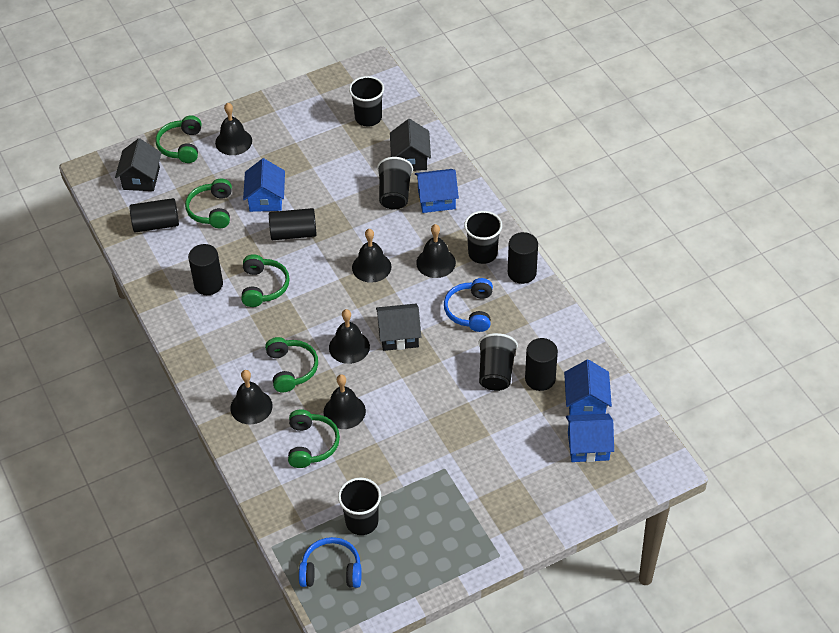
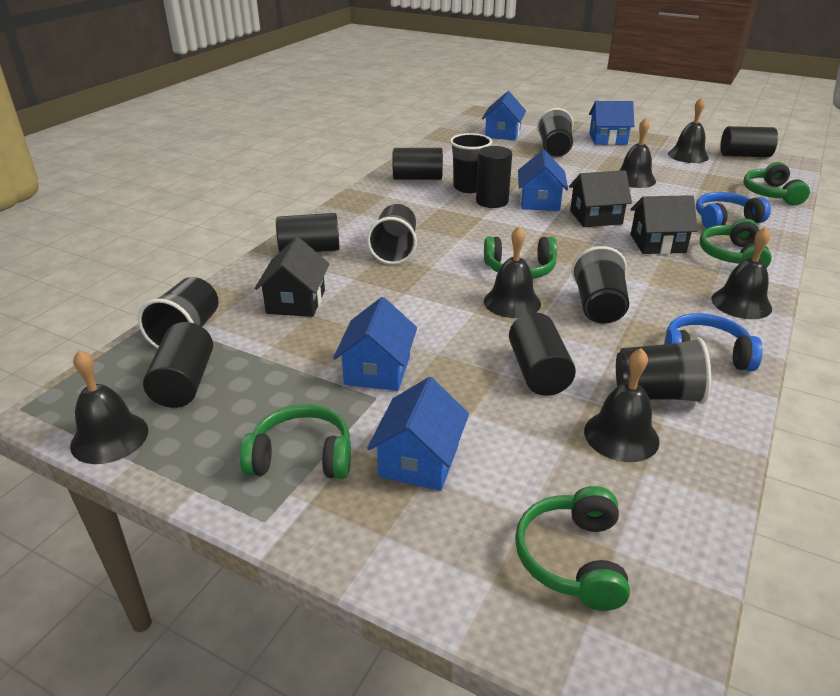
black cup: 5 -> 6
black cylinder: 5 -> 6
blue house: 4 -> 5

